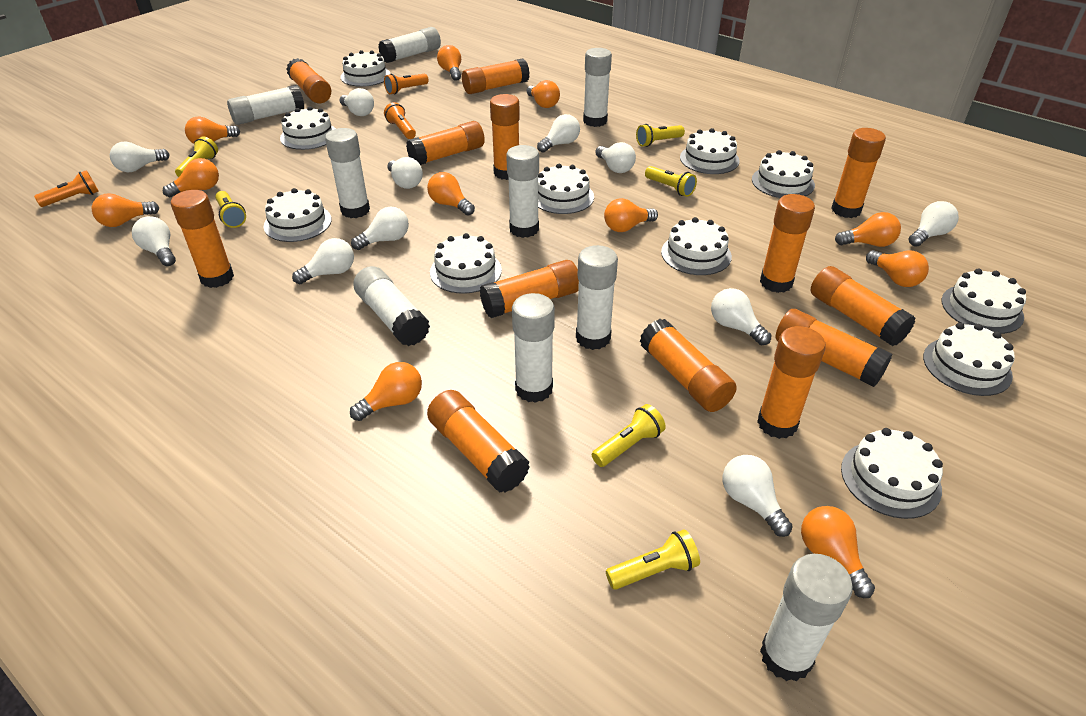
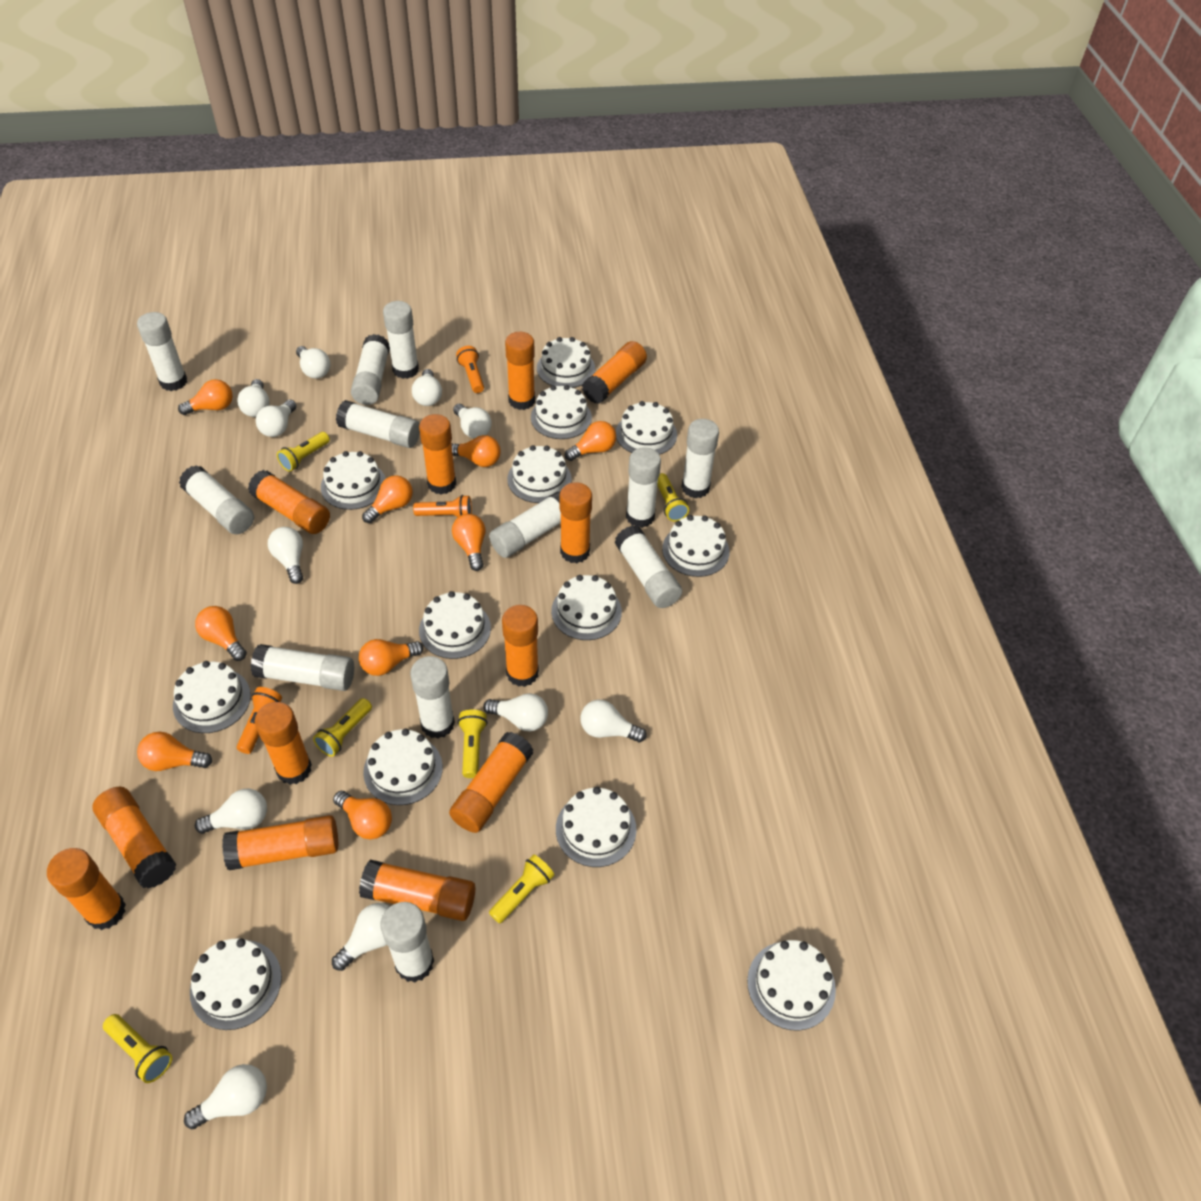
orange glue stick: 13 -> 12
orange light bulb: 11 -> 9
white cake: 11 -> 13
white glue stick: 9 -> 12

